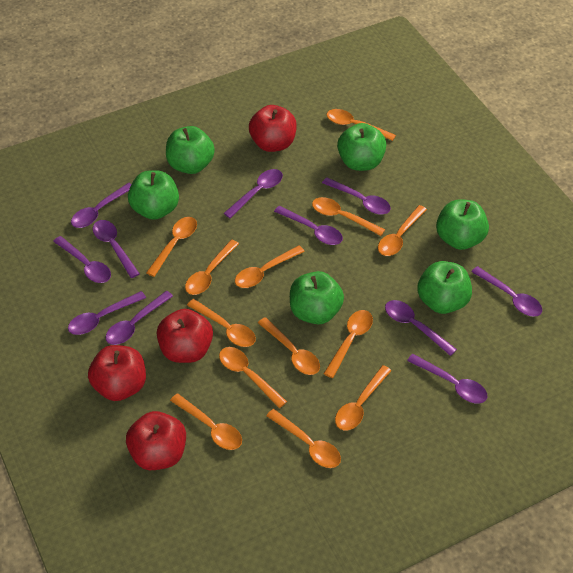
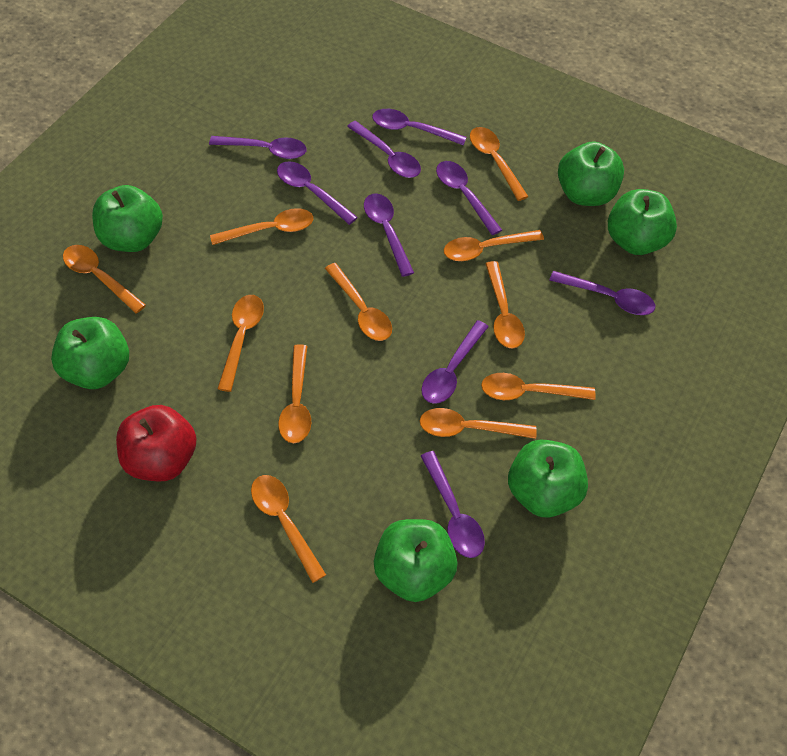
orange spoon: 13 -> 11
purple spoon: 11 -> 9
red apple: 4 -> 1

